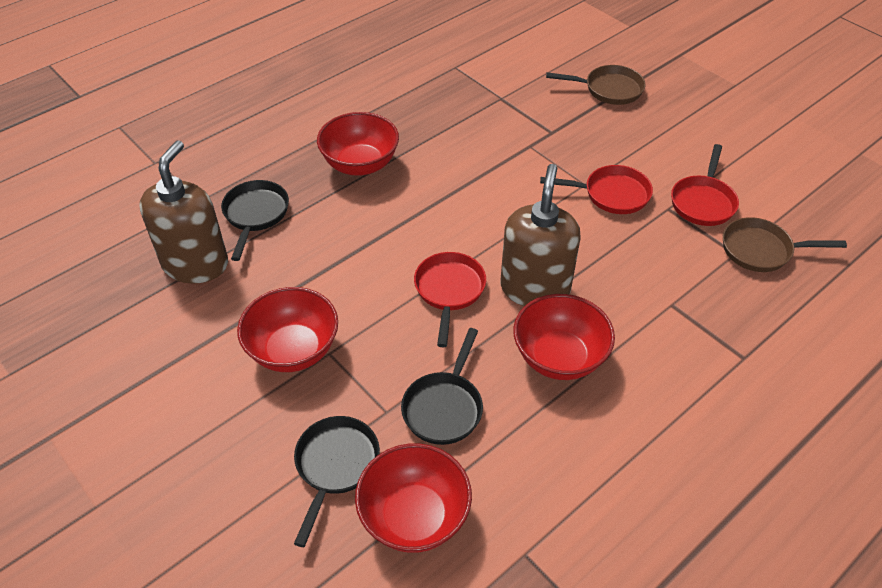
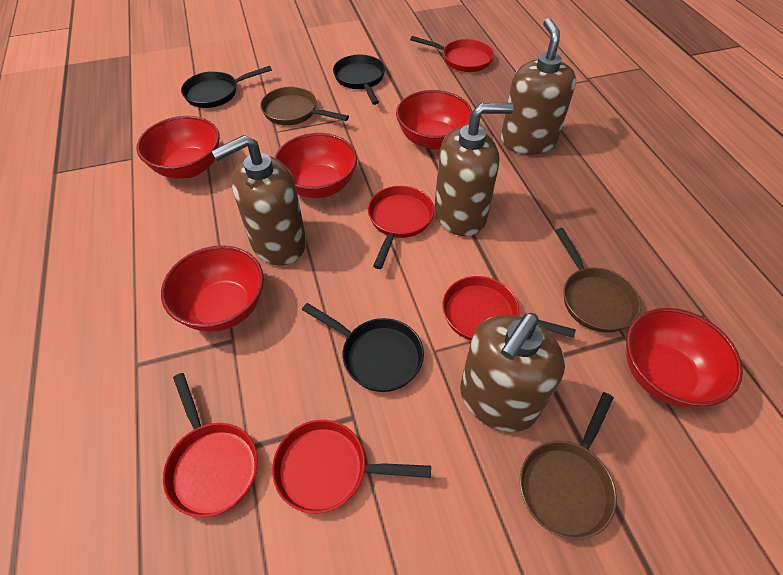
brown pan: 2 -> 3
brown soap dispenser: 2 -> 4
red bowl: 4 -> 5
red pan: 3 -> 5

